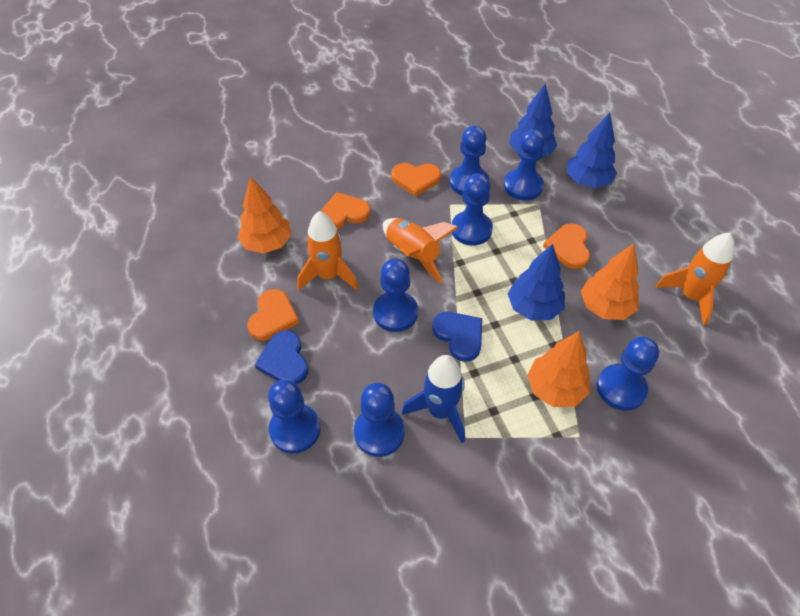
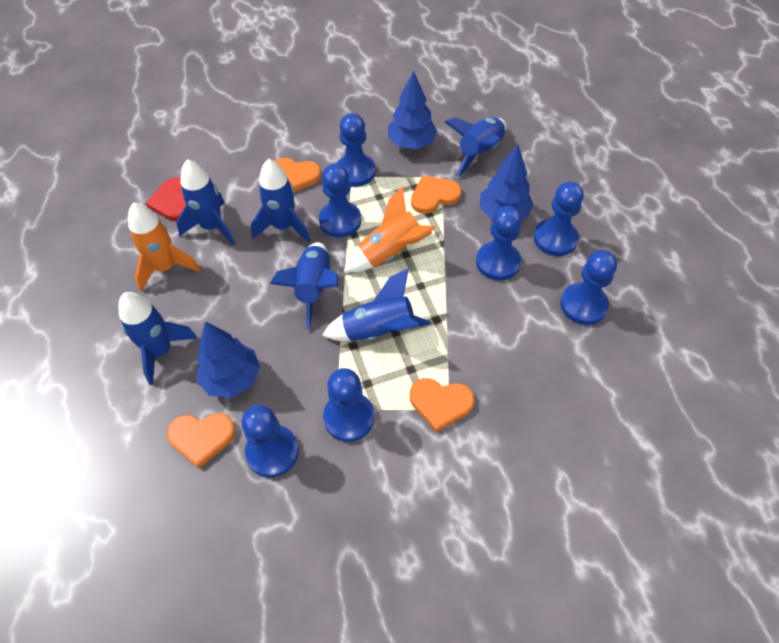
blue heart: 2 -> 0
blue rocket: 1 -> 6
orange rocket: 3 -> 2
orange tree: 3 -> 0
red heart: 0 -> 1

